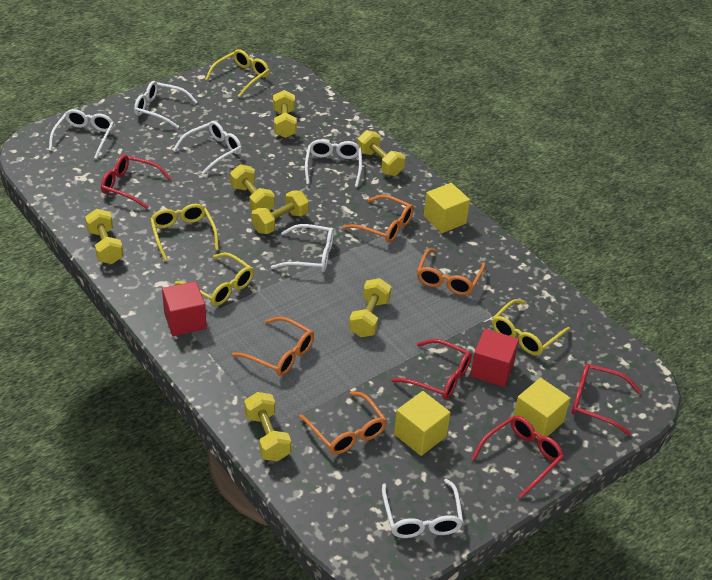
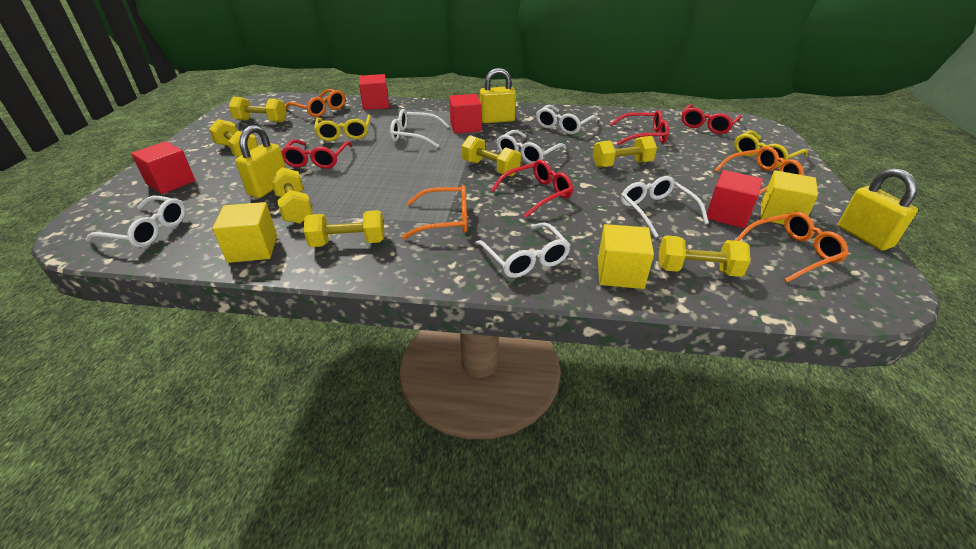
red cube: 2 -> 4
yellow glasses: 4 -> 2
yellow padlock: 0 -> 3

